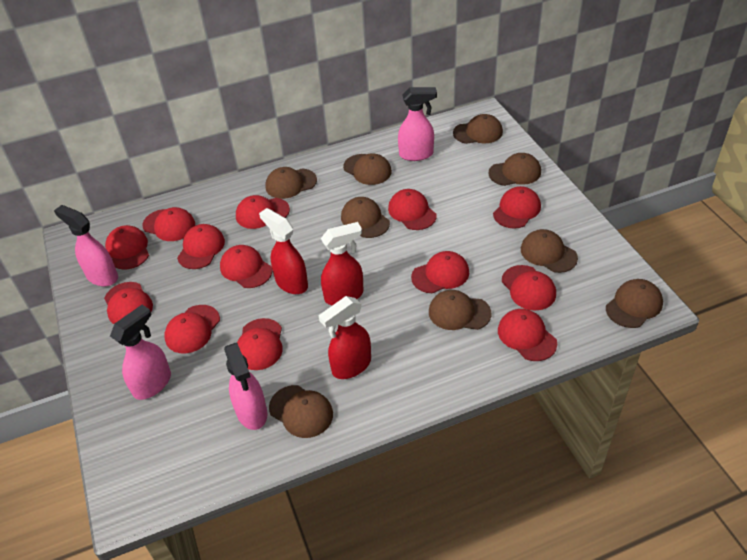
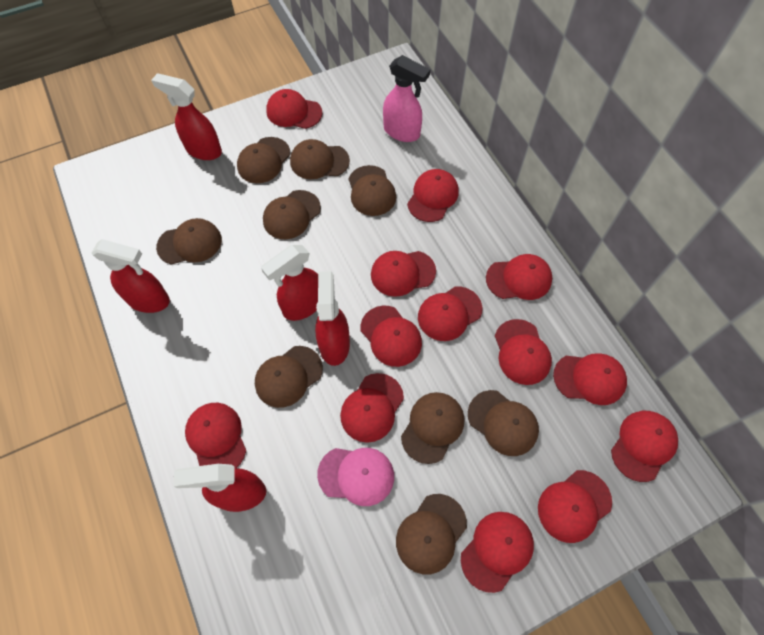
pink cap: 0 -> 1
pink spray bottle: 4 -> 1
red spray bottle: 3 -> 5

